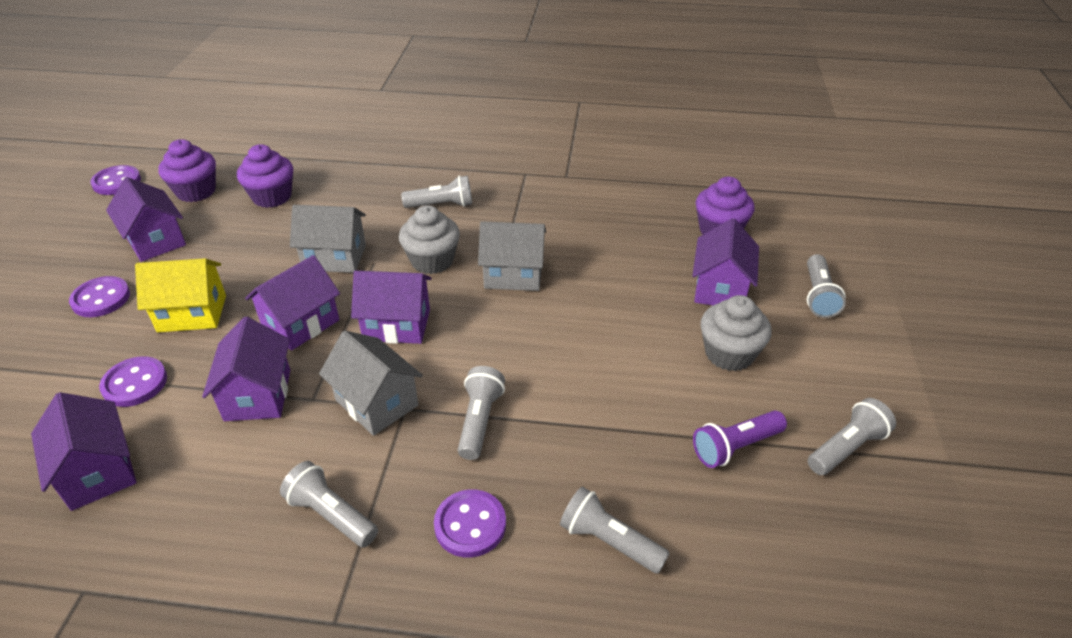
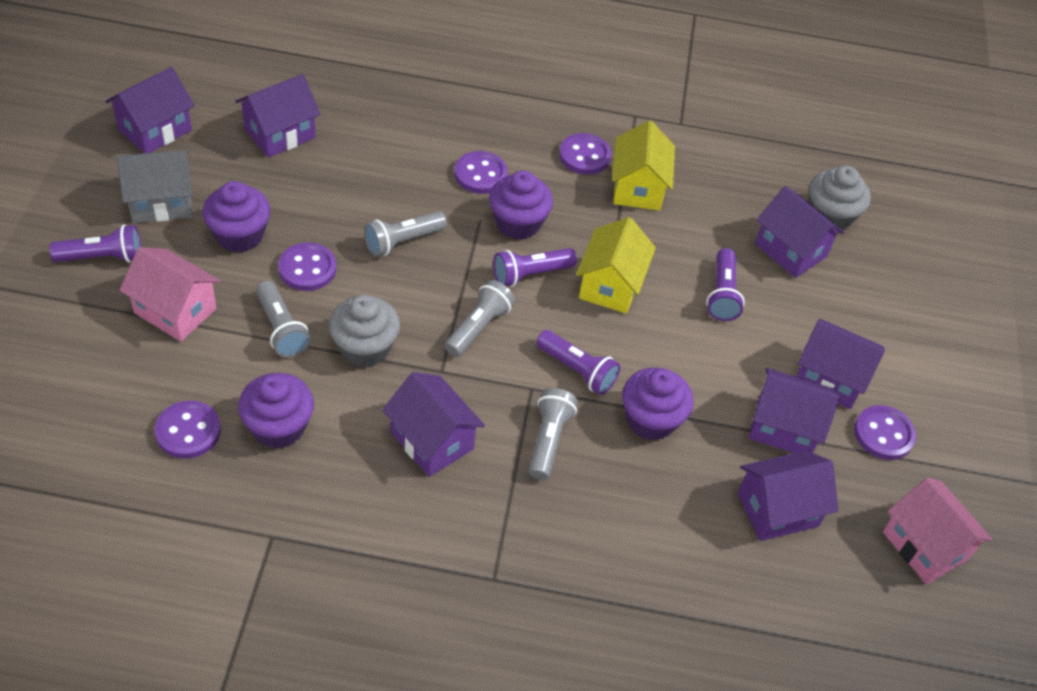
grey flashlight: 6 -> 4
grey house: 3 -> 1
pink house: 0 -> 2
purple button: 4 -> 5
purple cupcake: 3 -> 4
purple flashlight: 1 -> 4
purple house: 6 -> 7
yellow house: 1 -> 2

